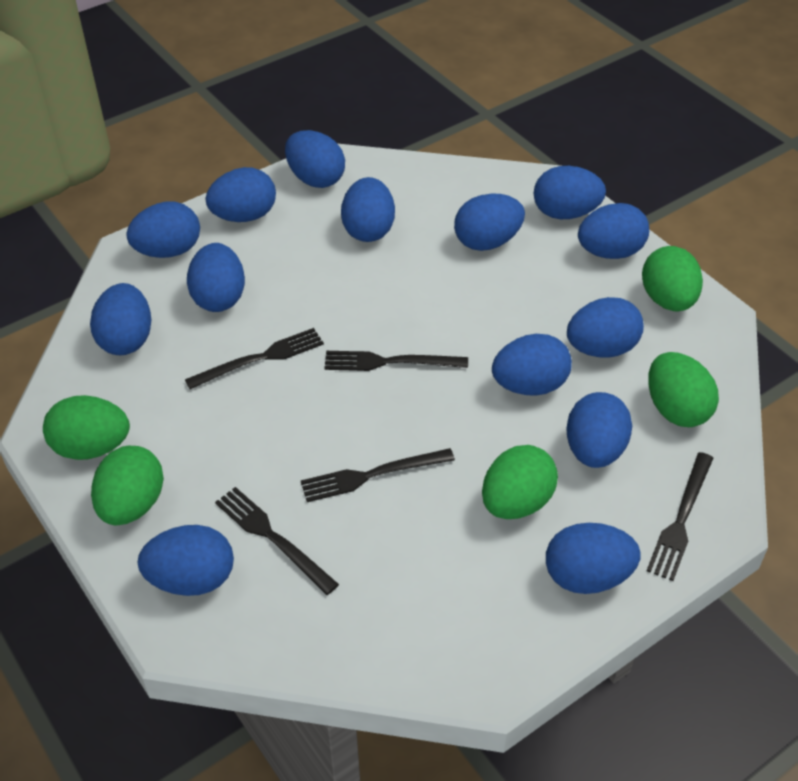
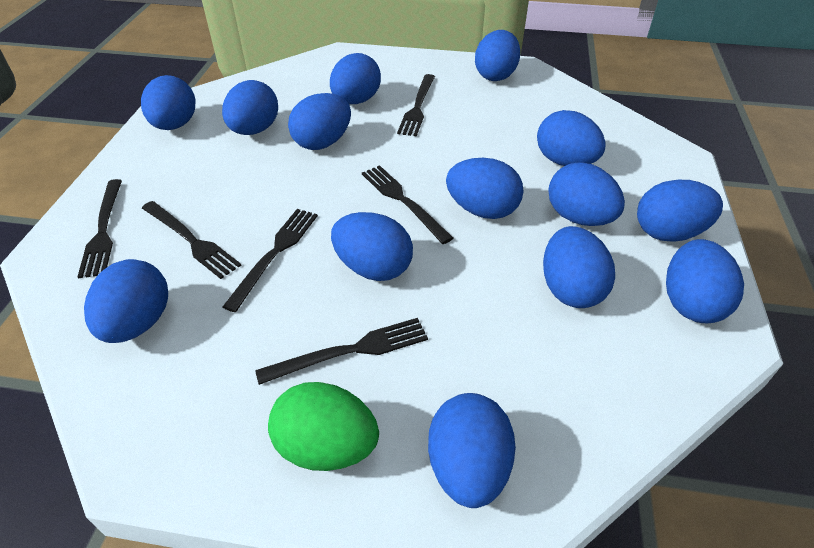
black fork: 5 -> 6
green egg: 5 -> 1

